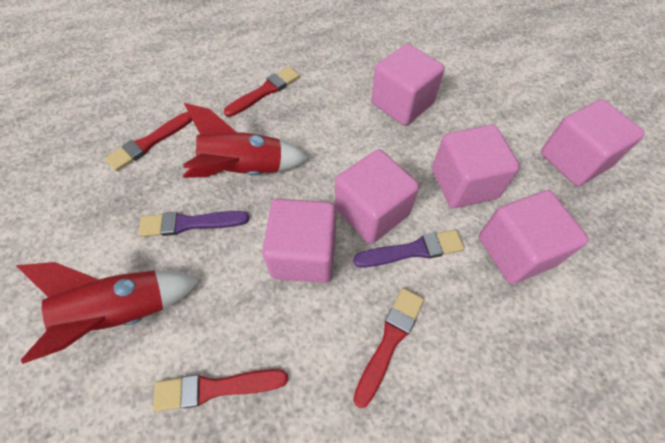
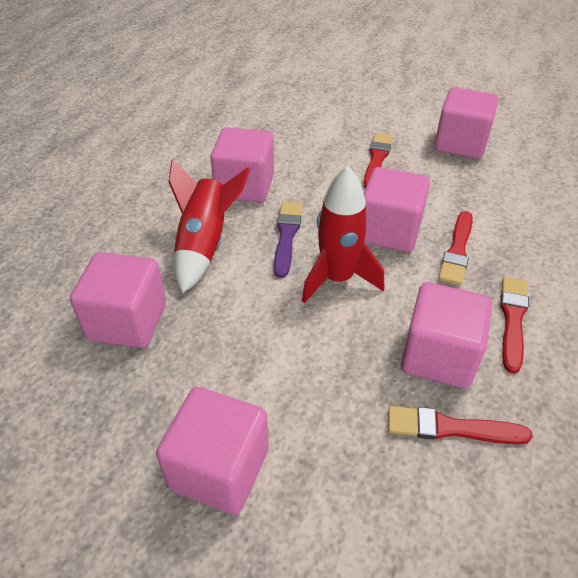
purple brush: 2 -> 1

